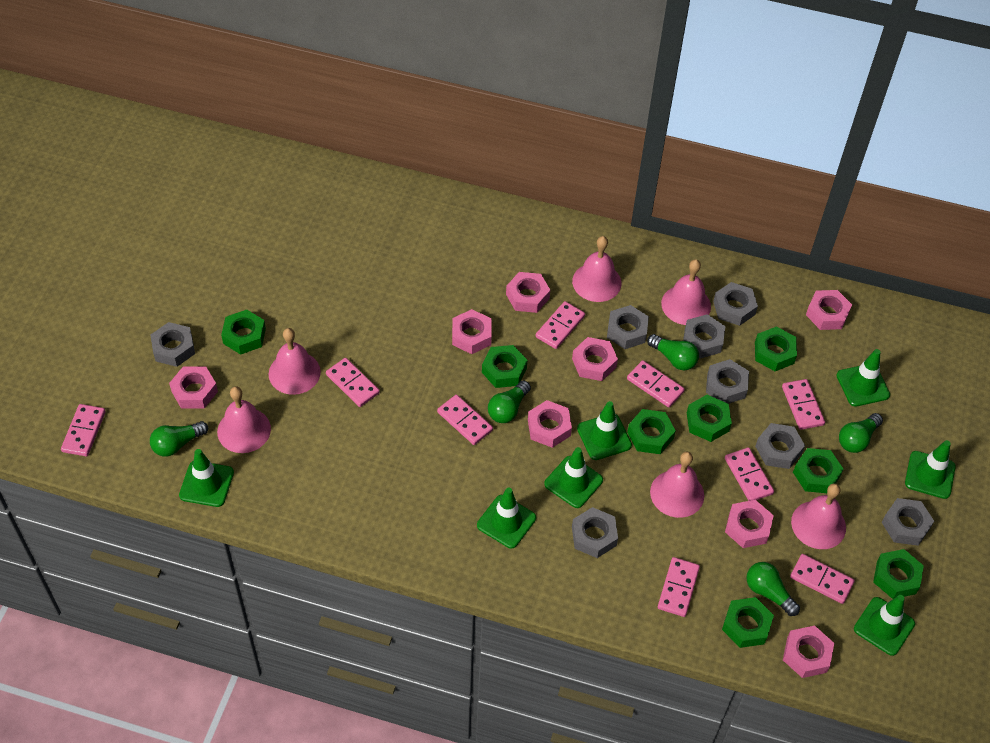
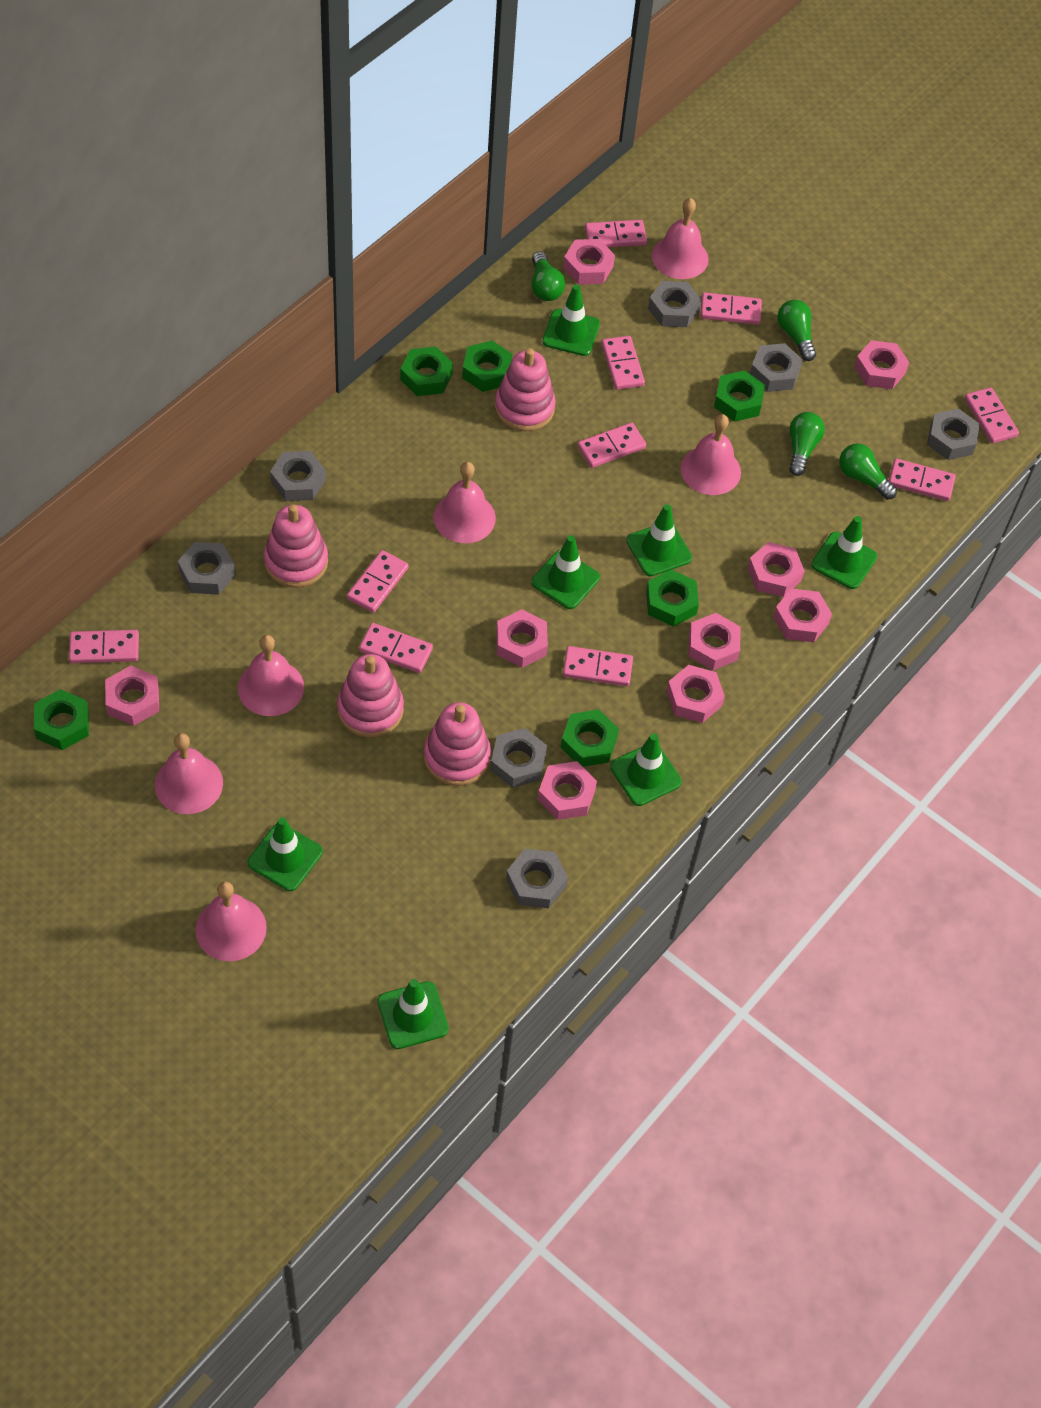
green light bulb: 5 -> 4
green nut: 8 -> 6
grey nut: 8 -> 7
pink domino: 9 -> 10
pink nut: 8 -> 9
pink stacking toy: 0 -> 4

